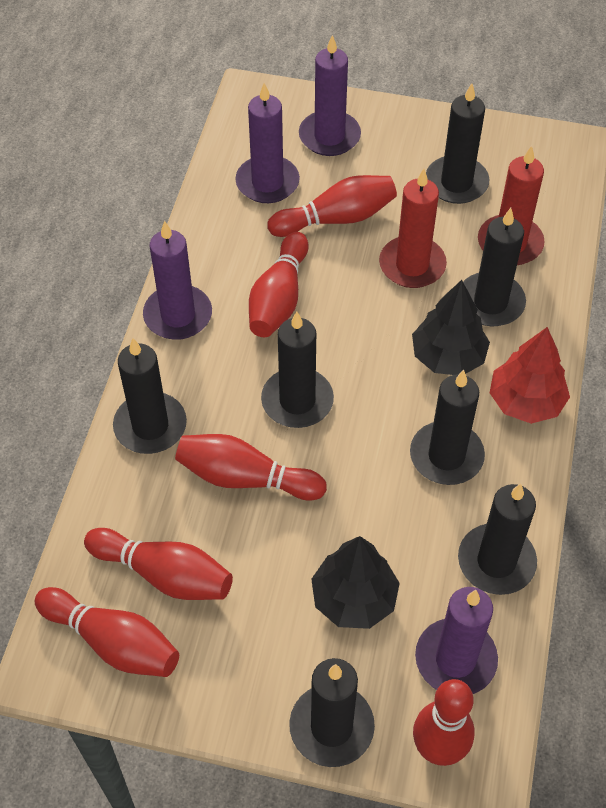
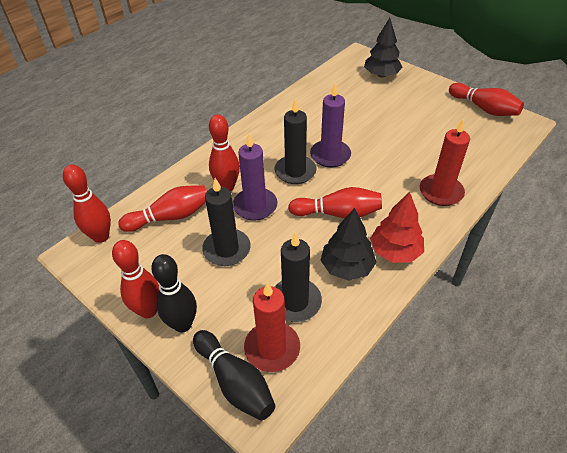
black bowling pin: 0 -> 2
black candle: 7 -> 3
purple candle: 4 -> 2

